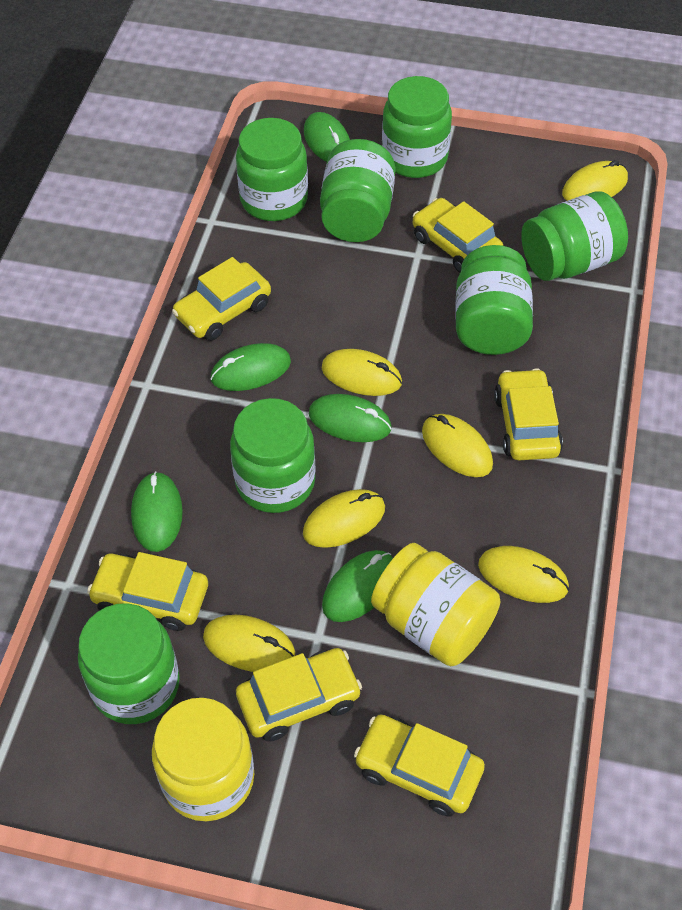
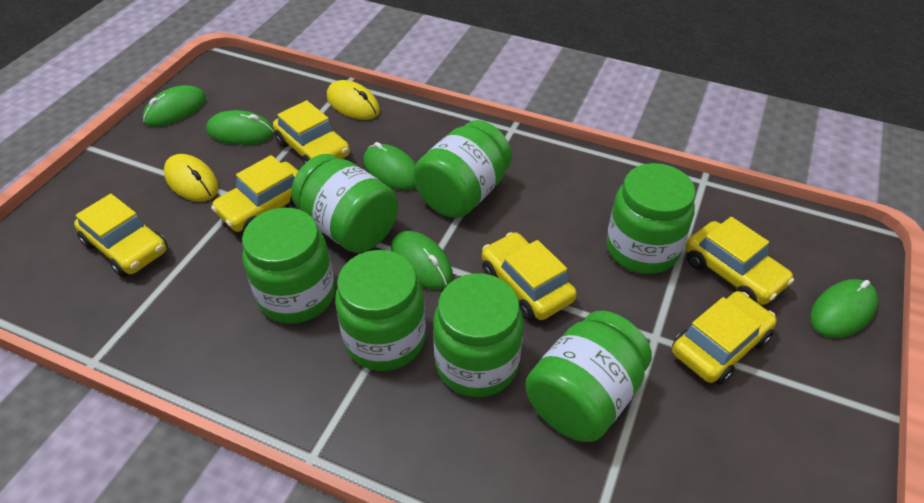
yellow jar: 2 -> 0
yellow mouse: 6 -> 2

